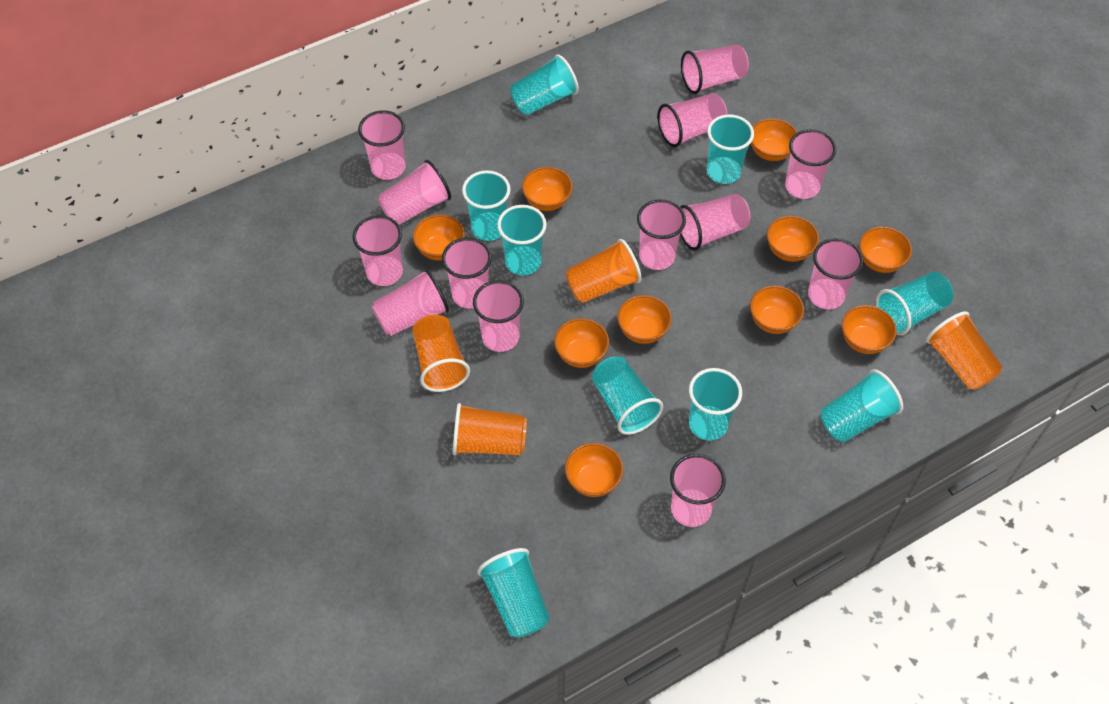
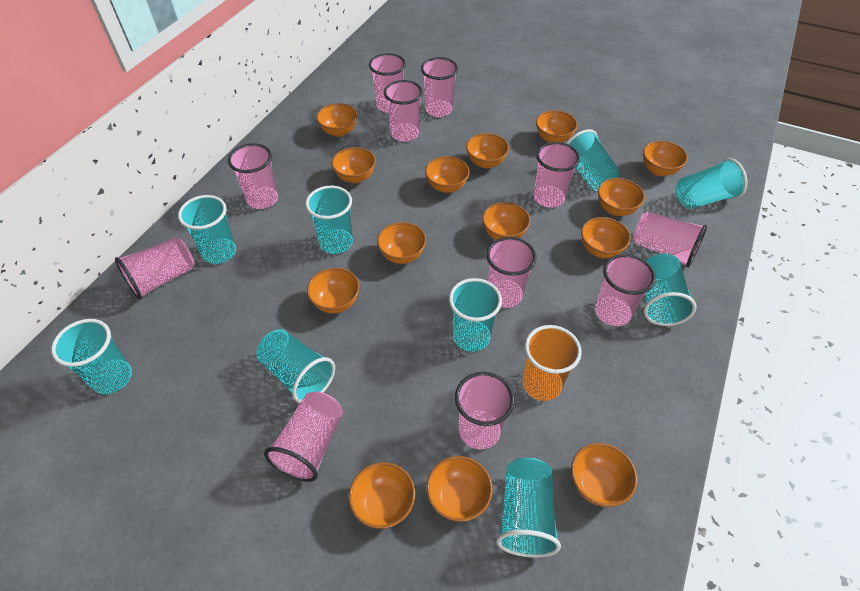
orange bowl: 10 -> 14
orange cup: 4 -> 1
pink cup: 13 -> 11

